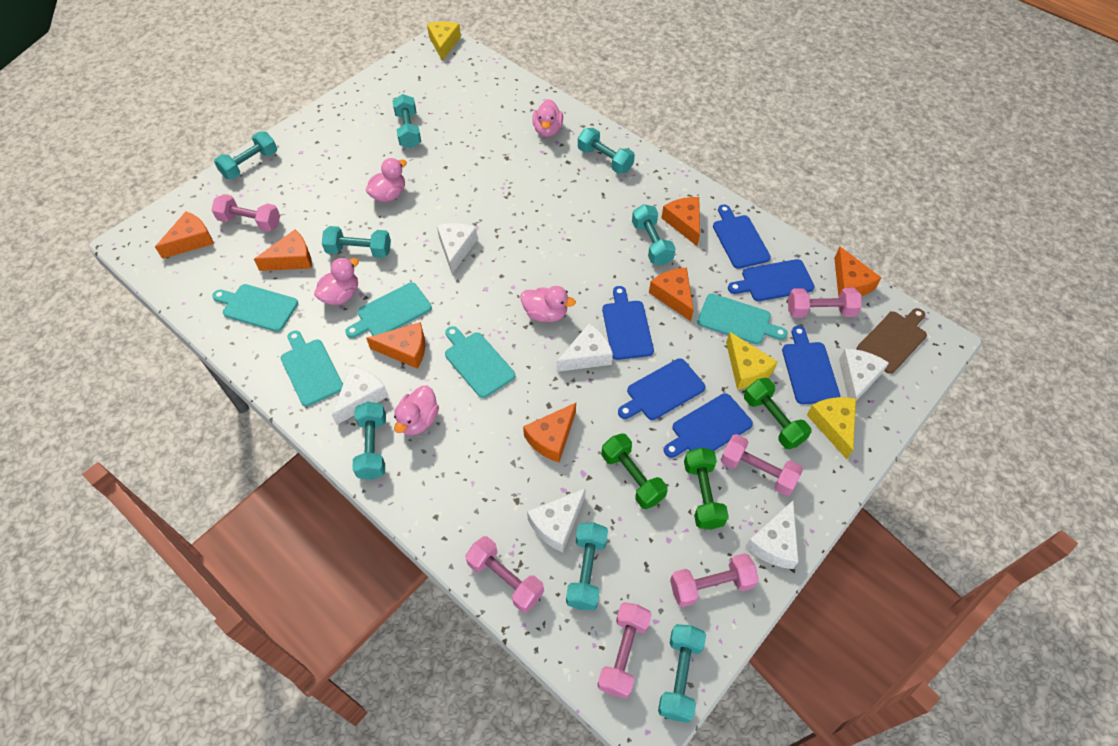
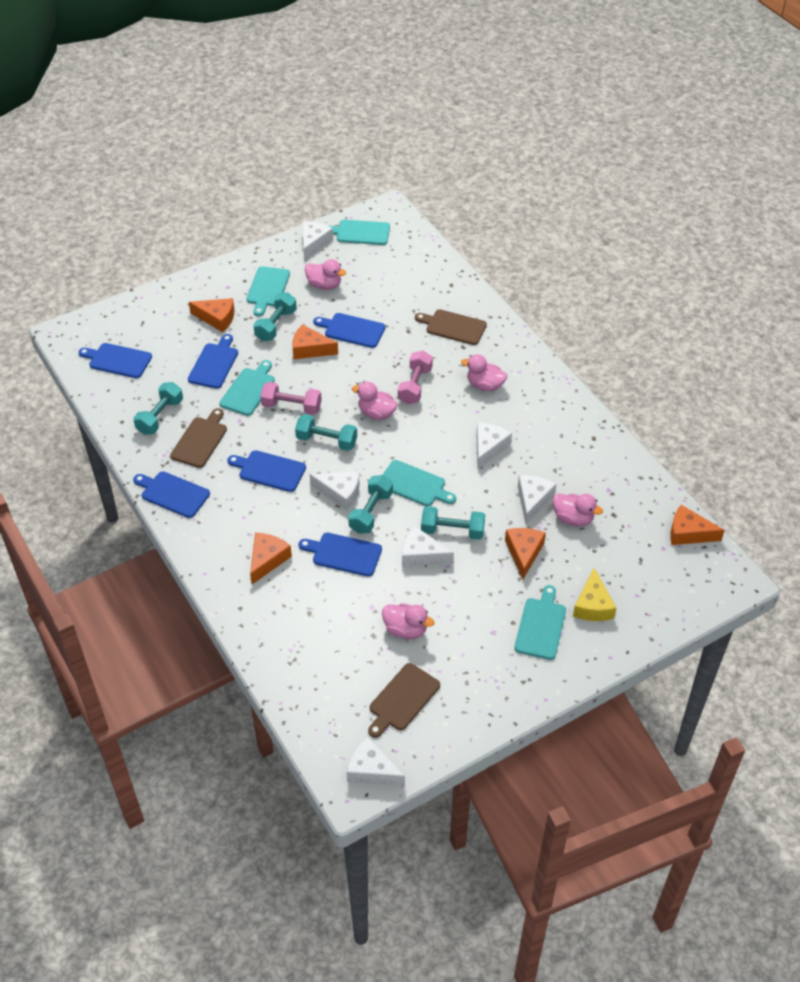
brown cutting board: 1 -> 3
green dumbbell: 3 -> 0
orange cheese: 7 -> 5
pink dumbbell: 6 -> 2
turquoise dumbbell: 8 -> 5
yellow cheese: 3 -> 1

